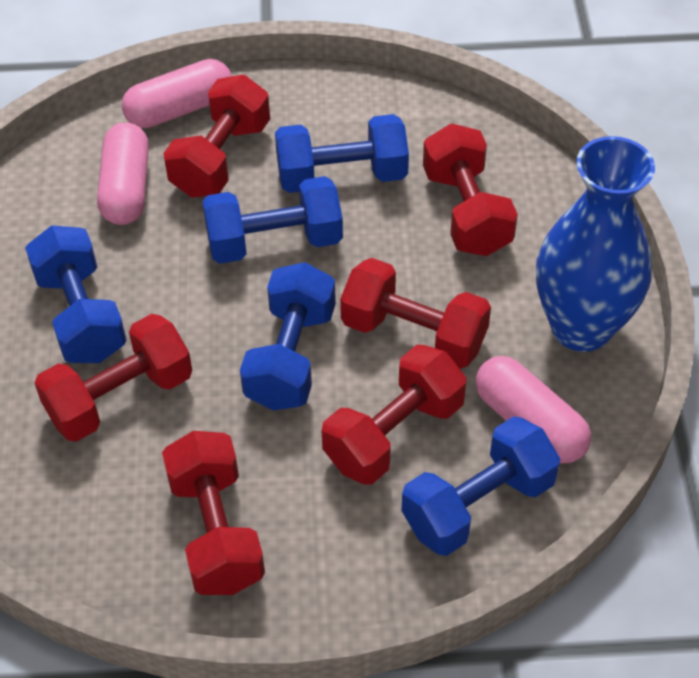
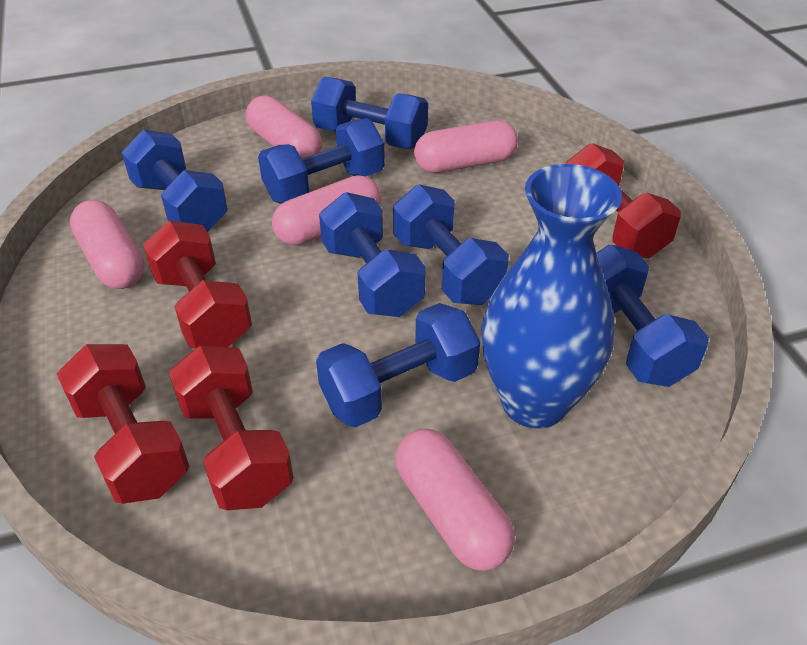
blue dumbbell: 5 -> 7
pink capsule: 3 -> 5
red dumbbell: 6 -> 4

